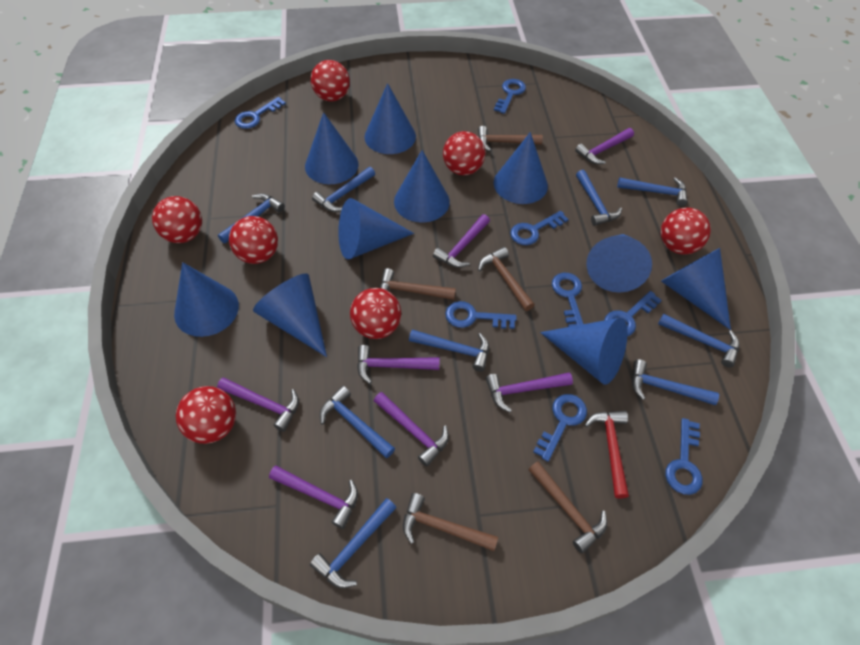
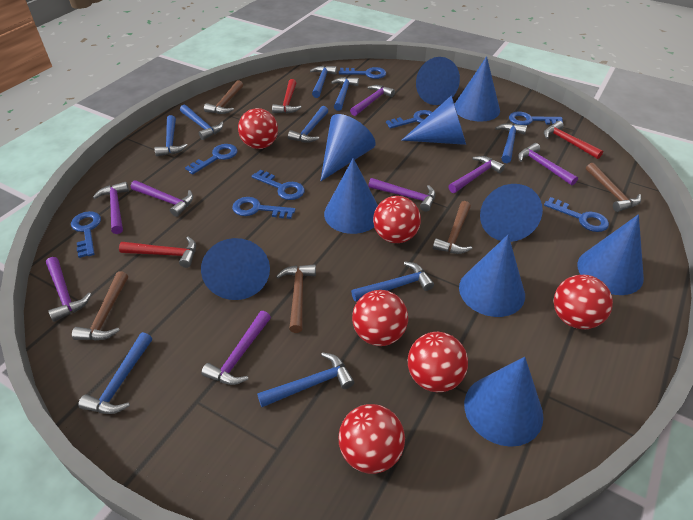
purple hammer: 7 -> 8
red ball: 7 -> 6
red hammer: 1 -> 3

